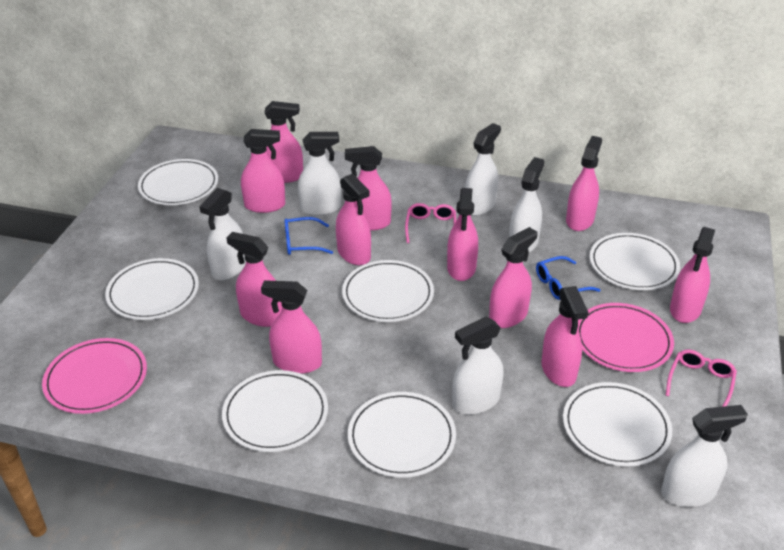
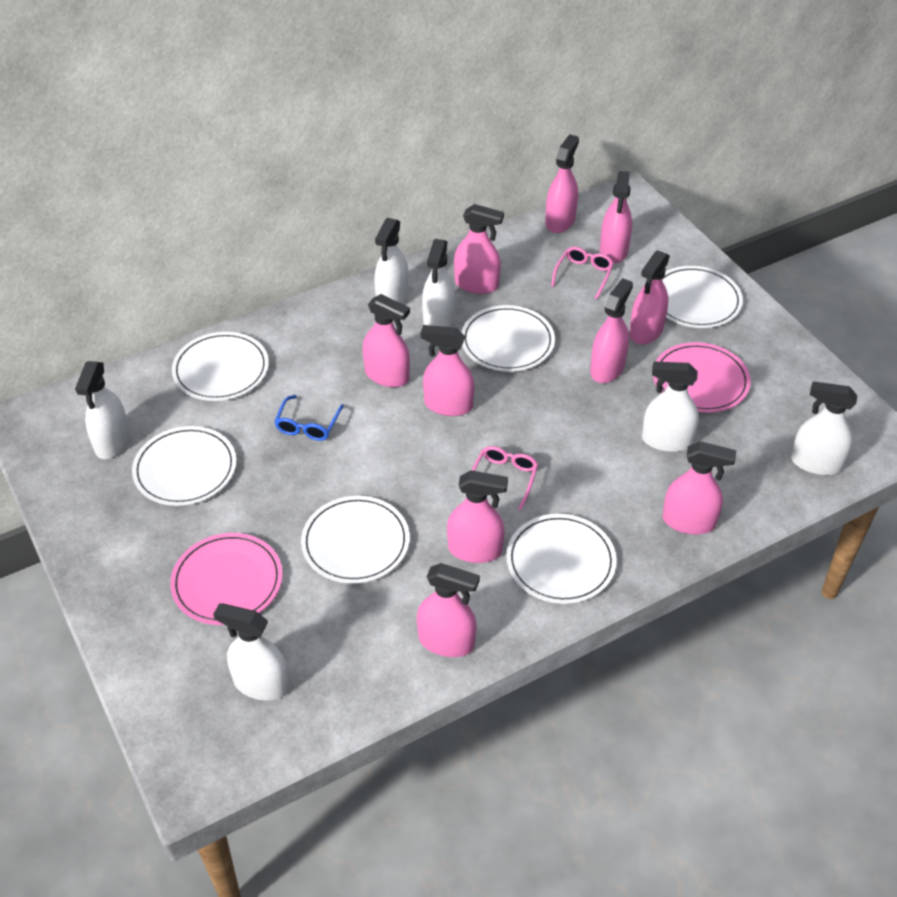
blue glasses: 2 -> 1
pink spray bottle: 11 -> 10
white plate: 7 -> 6

